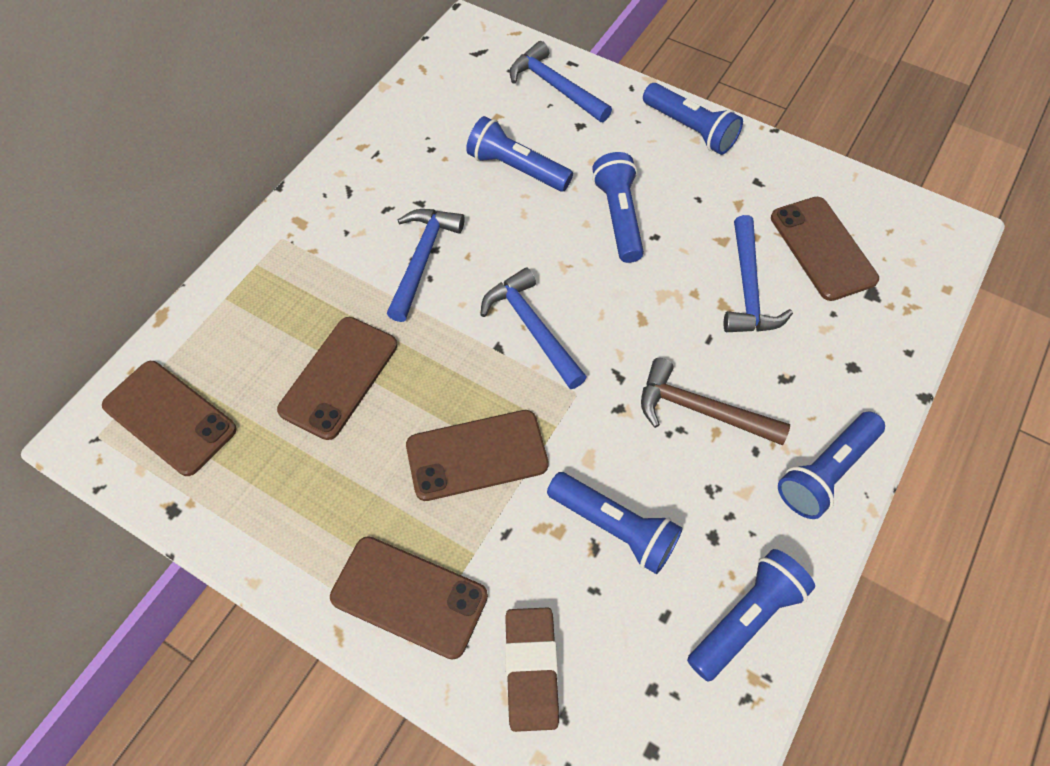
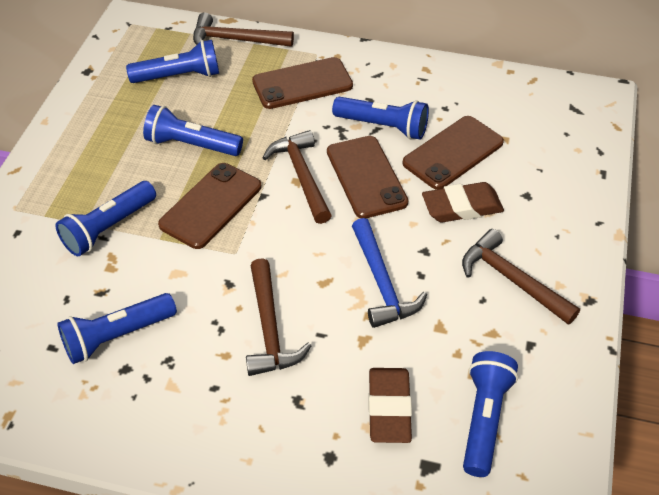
blue hammer: 4 -> 1
brown eraser: 1 -> 2
brown hammer: 1 -> 4
brown phone: 5 -> 4

